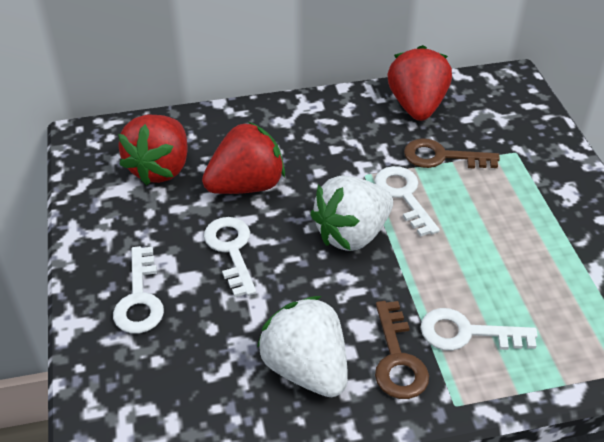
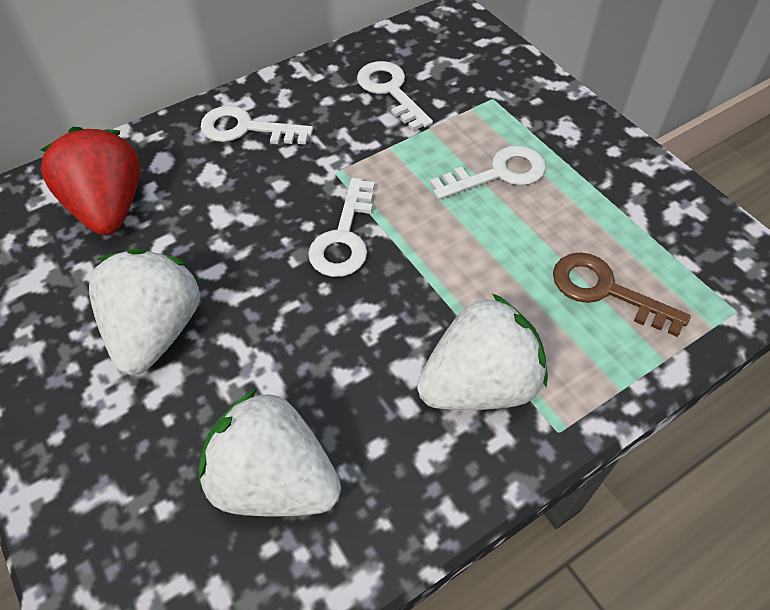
brown key: 2 -> 1
red strawberry: 3 -> 1
white strawberry: 2 -> 3

